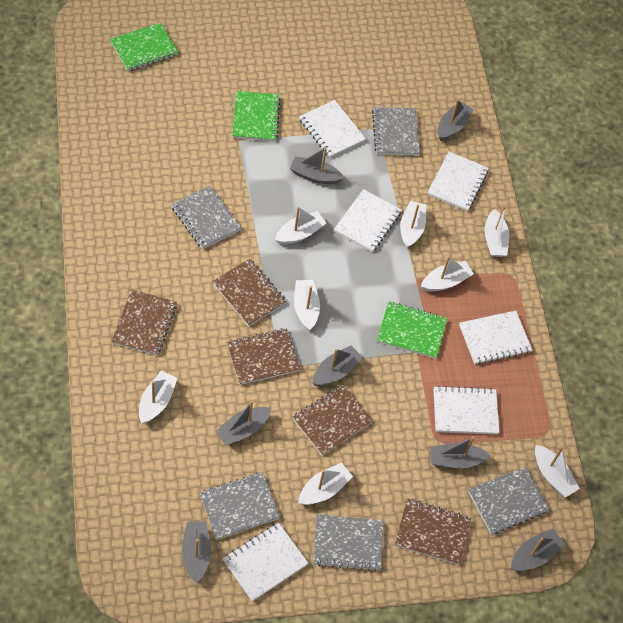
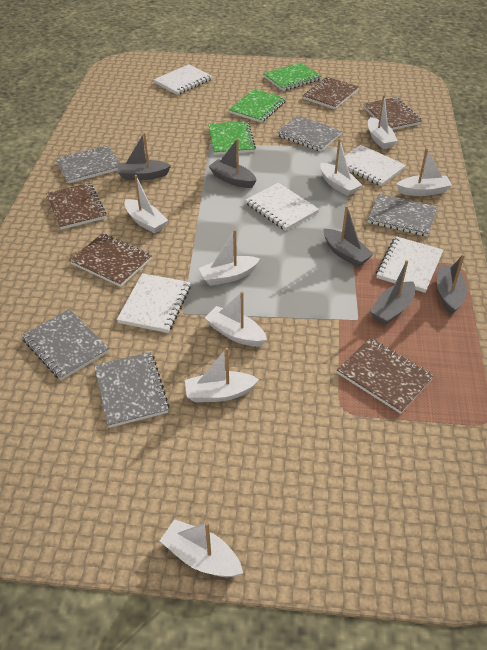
grey boat: 7 -> 5
white notebook: 6 -> 5

